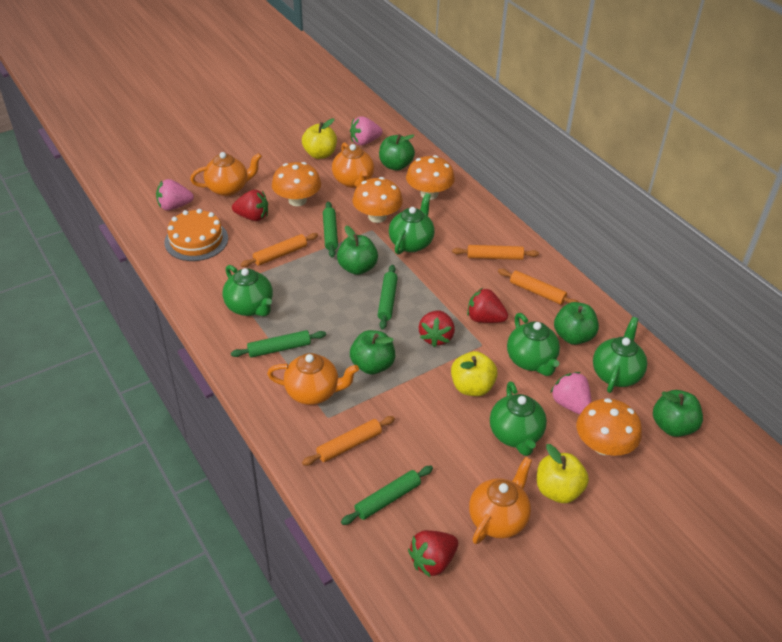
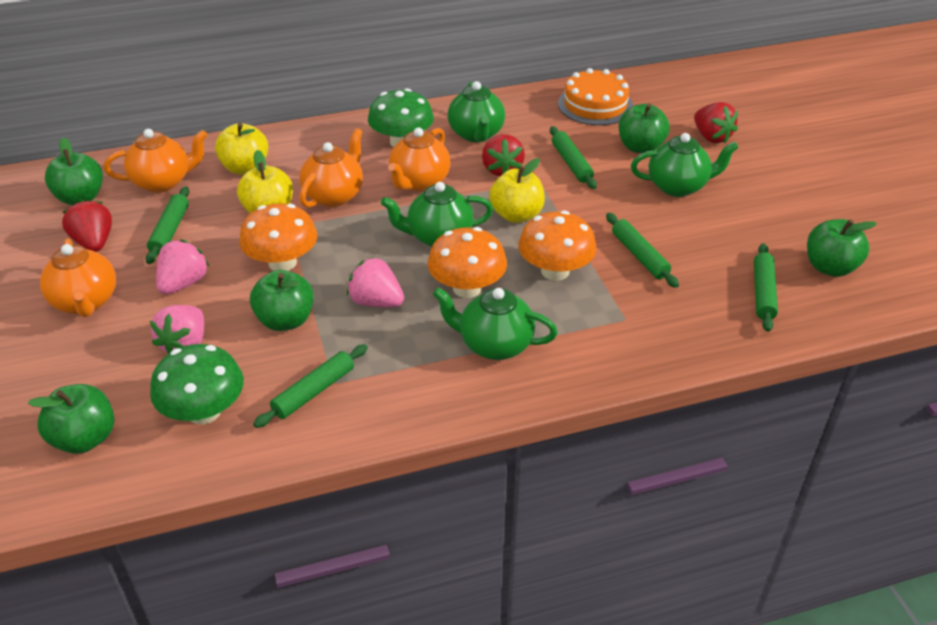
green mushroom: 0 -> 2
green rolling pin: 4 -> 5
green teapot: 5 -> 4
orange mushroom: 4 -> 3
orange rolling pin: 4 -> 0
red strawberry: 4 -> 3

